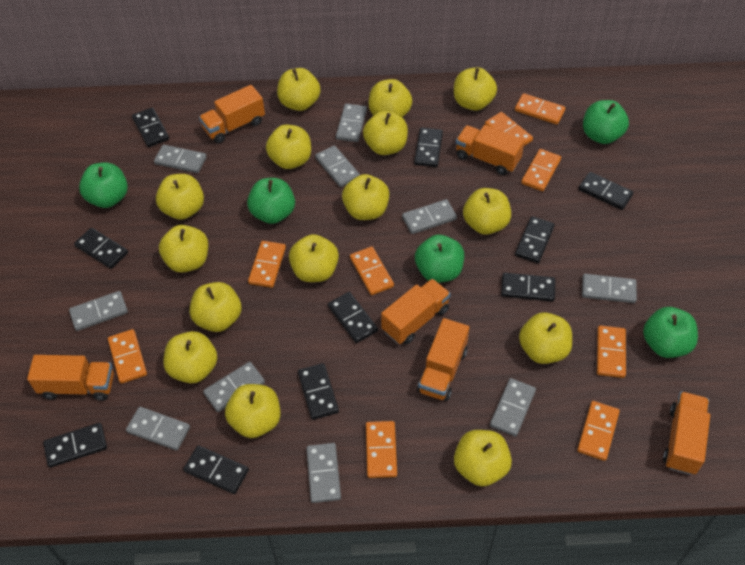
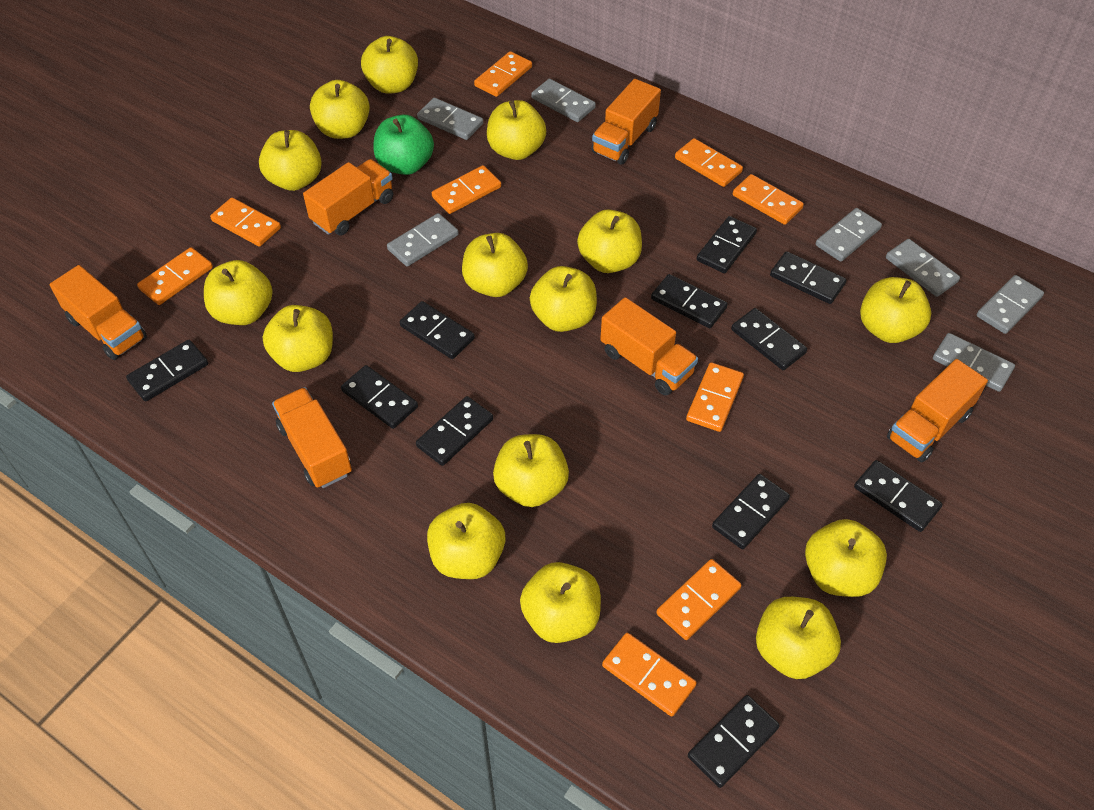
black domino: 10 -> 11
green apple: 5 -> 1
grey domino: 10 -> 7

